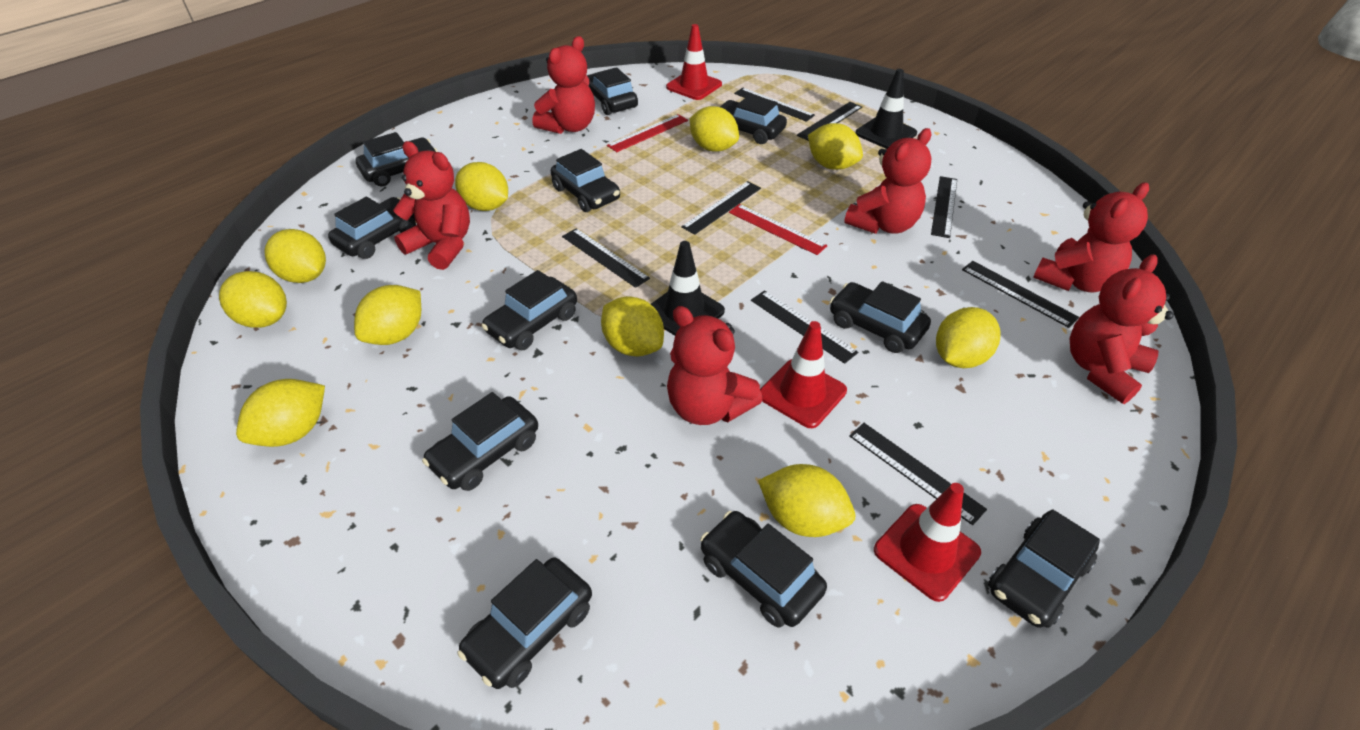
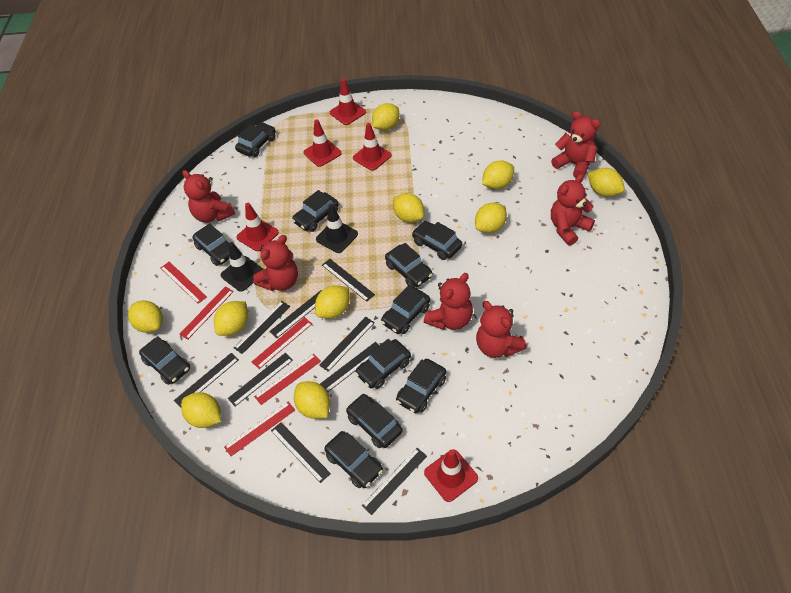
black ruler: 8 -> 9
red ruler: 2 -> 5
red traffic cone: 3 -> 5

